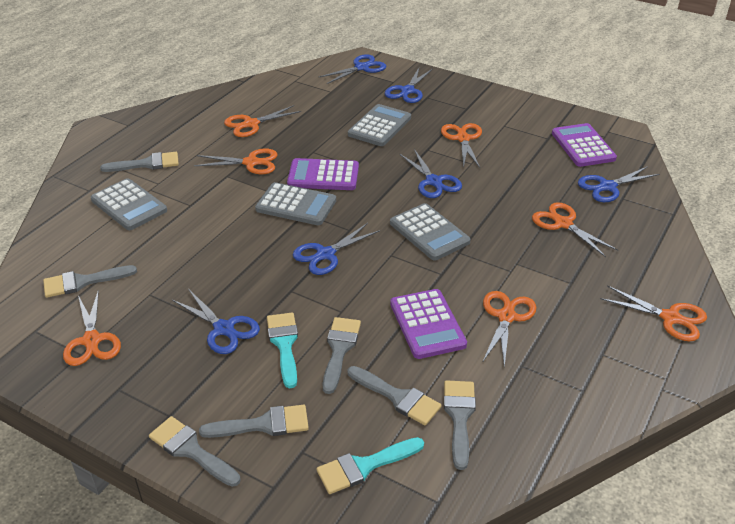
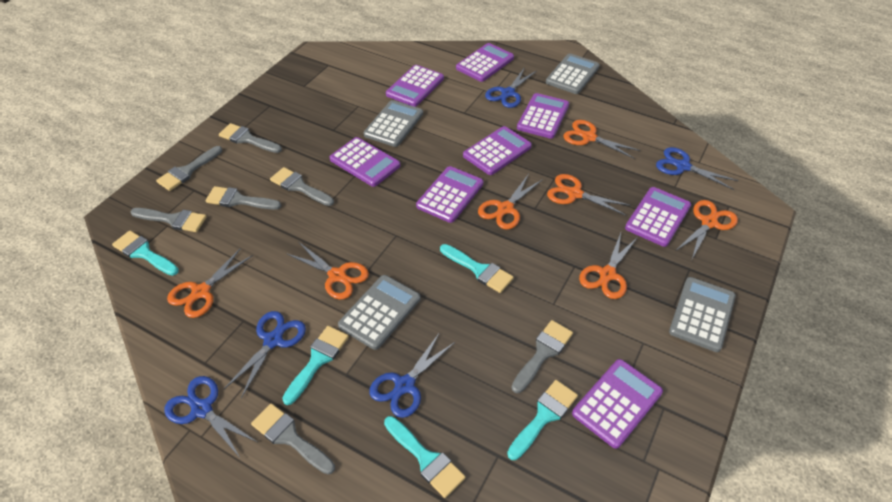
blue scissors: 6 -> 5
purple calculator: 3 -> 8
turquoise brush: 2 -> 5

